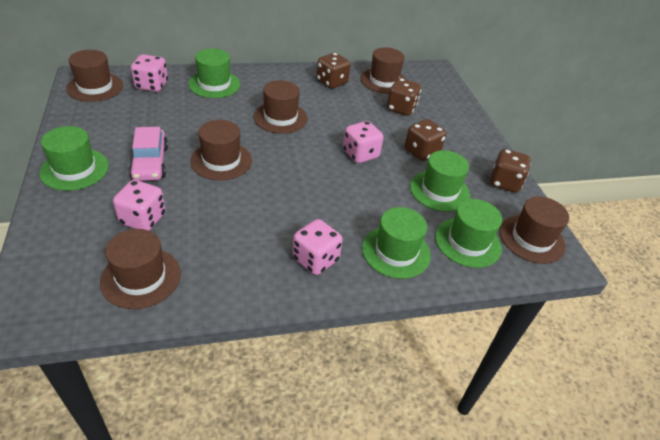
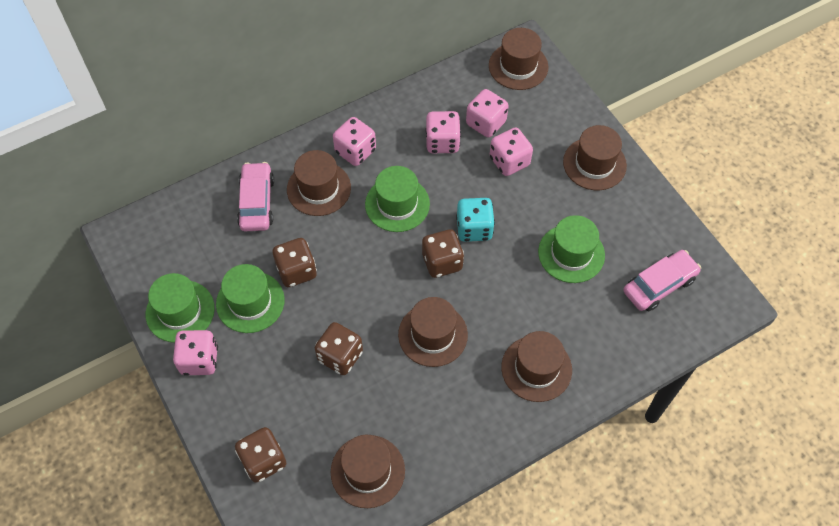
green hat: 5 -> 4
pink car: 1 -> 2
pink dice: 4 -> 5
turquoise dice: 0 -> 1

